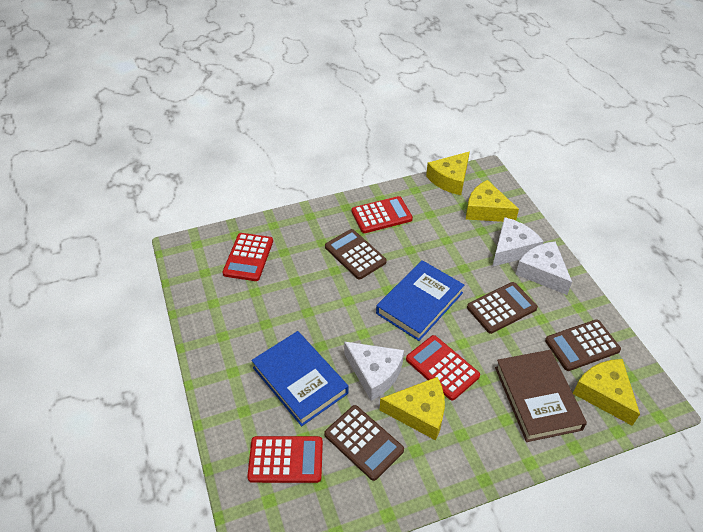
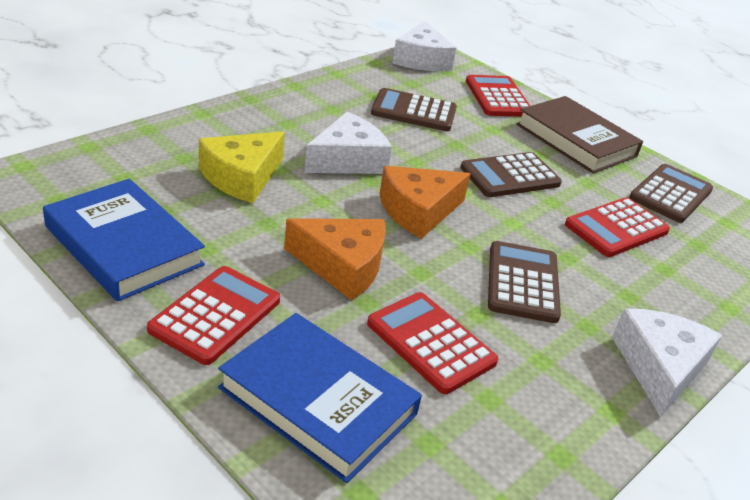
orange cheese: 0 -> 2
yellow cheese: 4 -> 1

